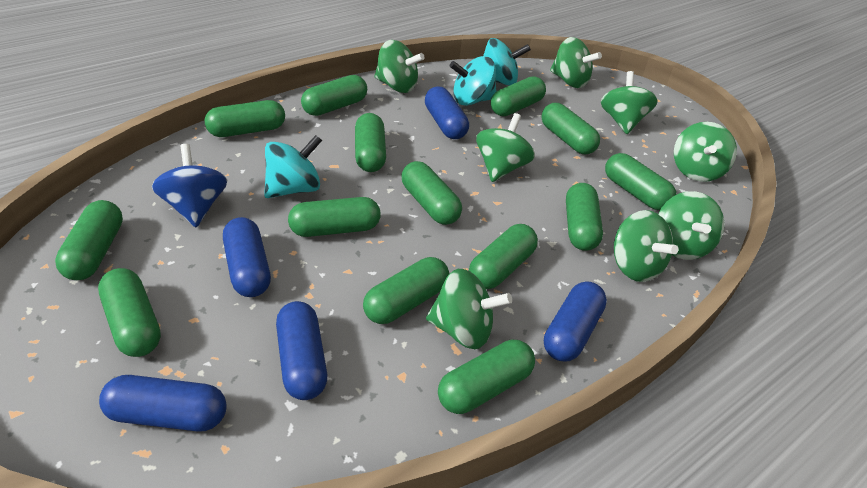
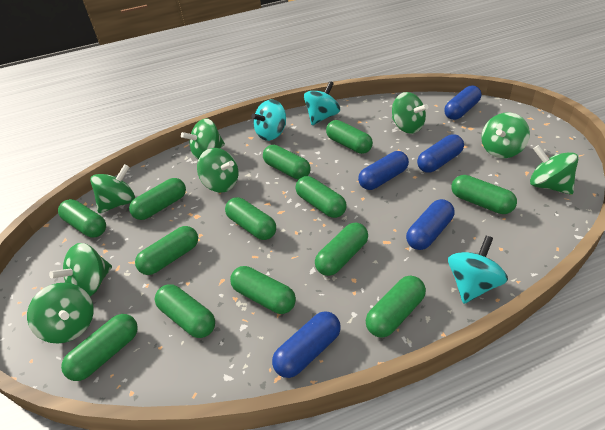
blue spinning top: 1 -> 0
green capsule: 14 -> 13

